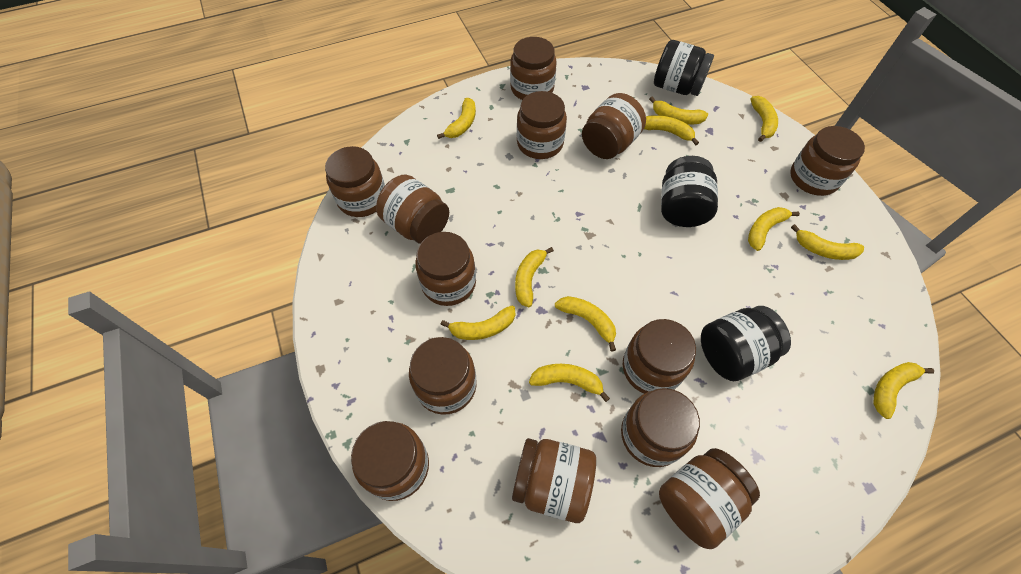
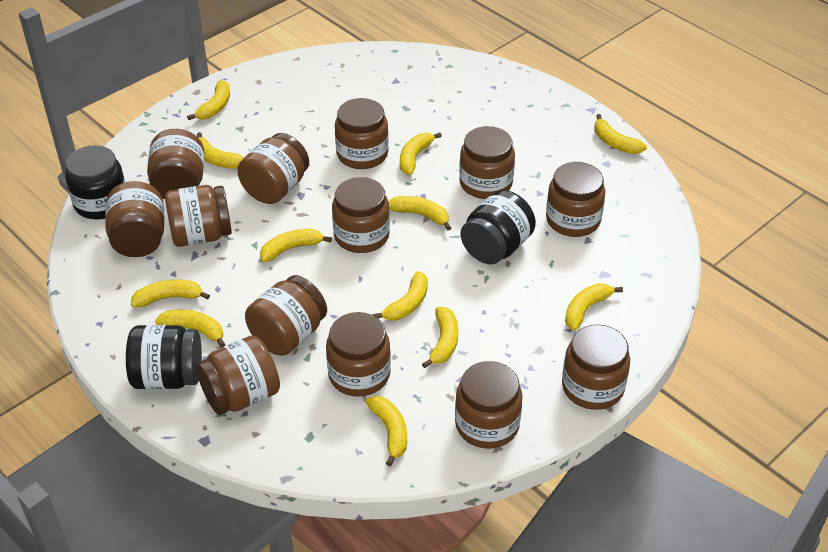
yellow banana: 11 -> 12

